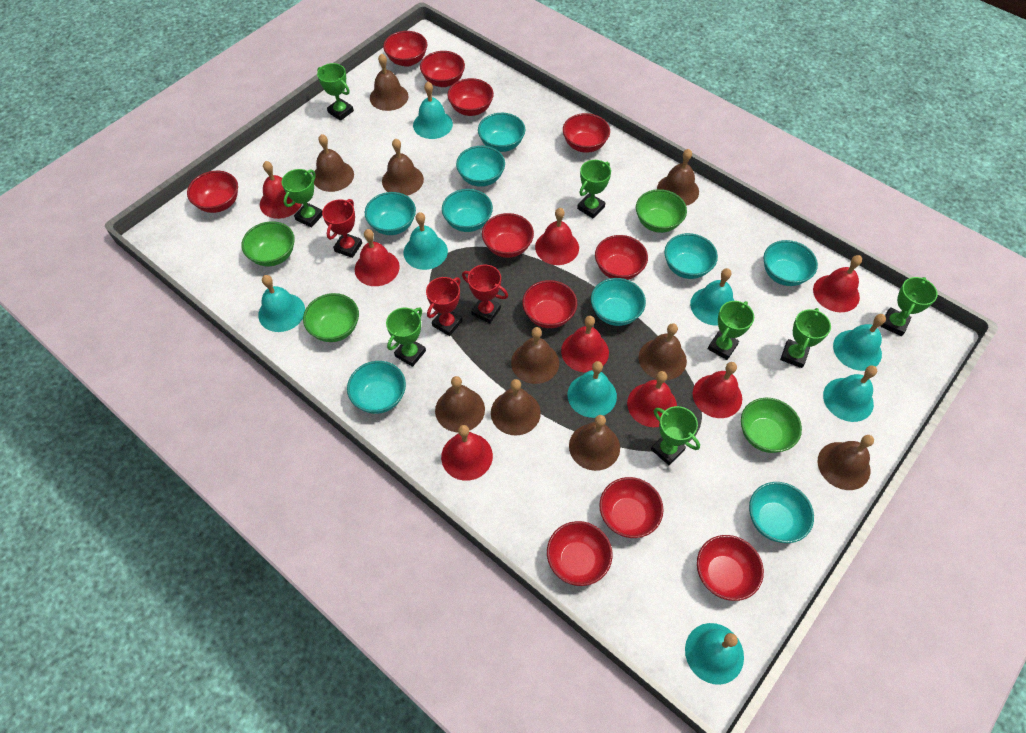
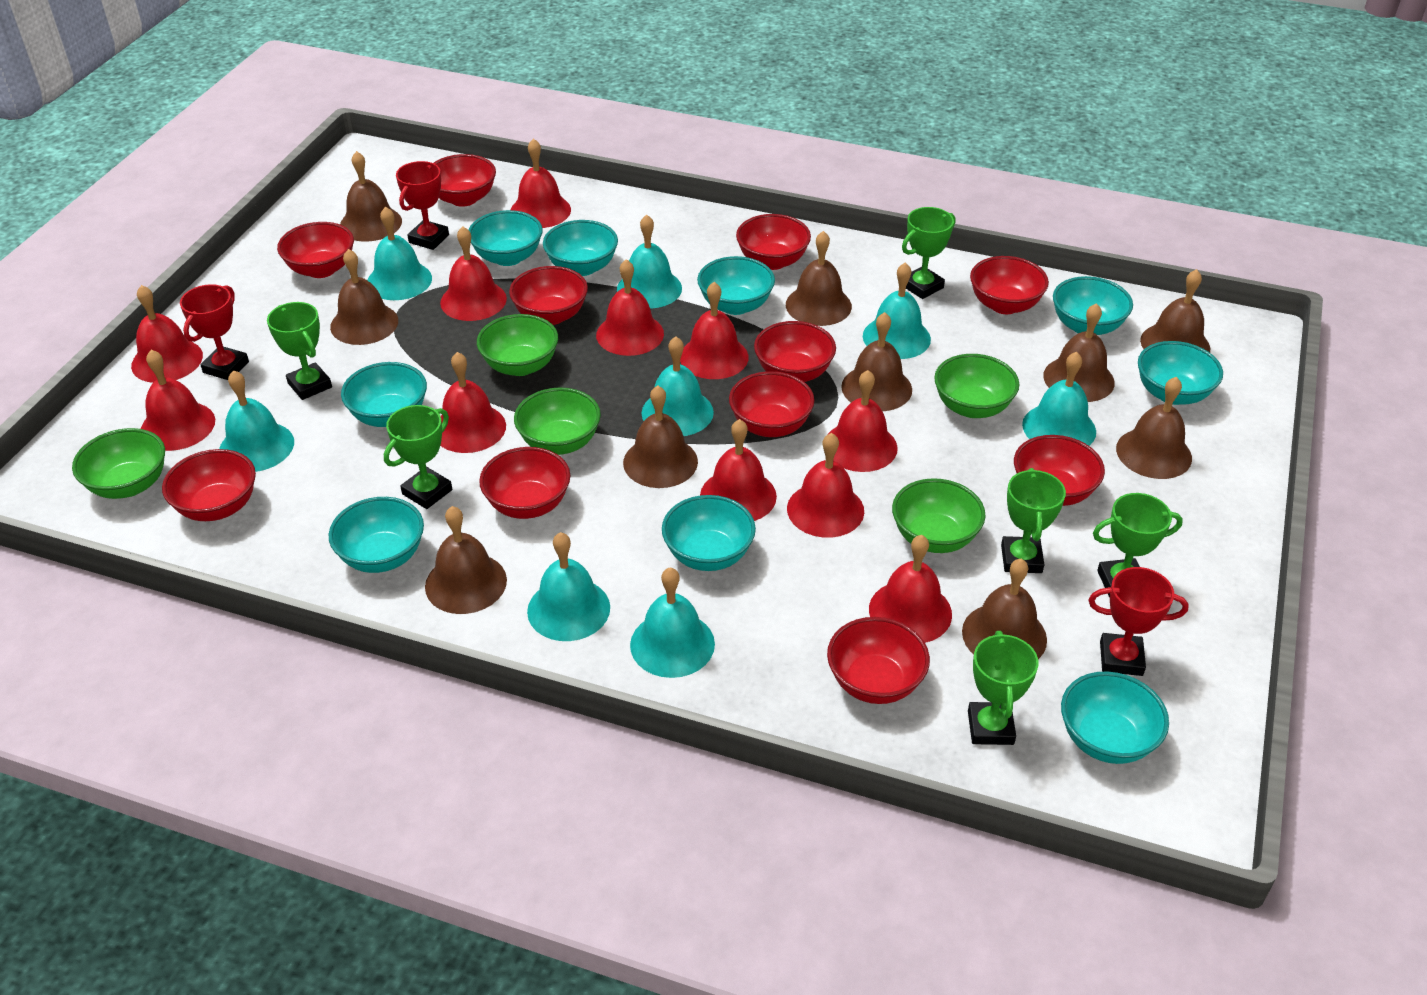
green bowl: 4 -> 5
green trophy: 8 -> 6
red bell: 8 -> 11

